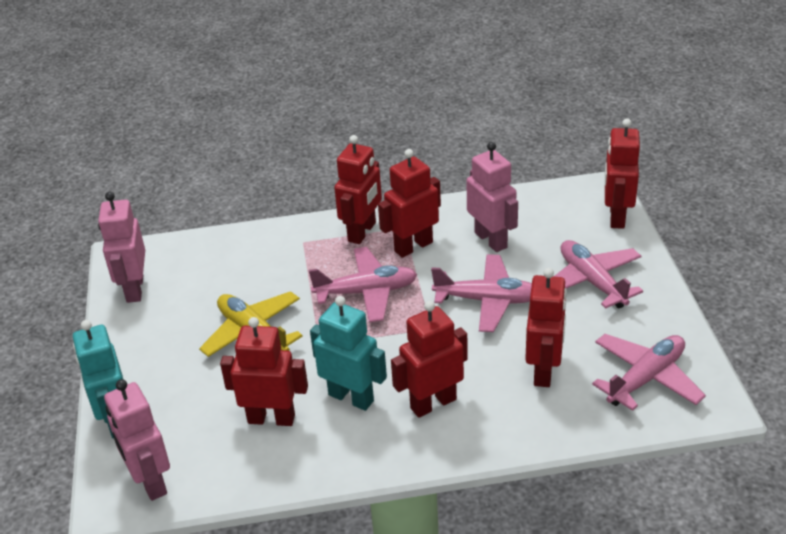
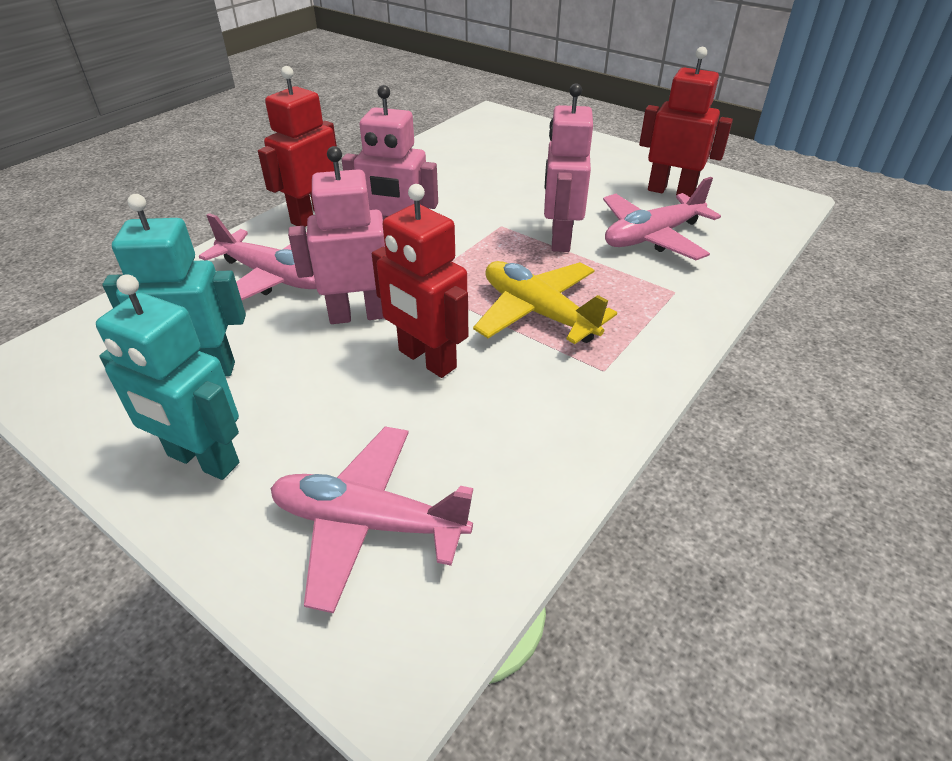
pink plane: 4 -> 3
red robot: 6 -> 3

